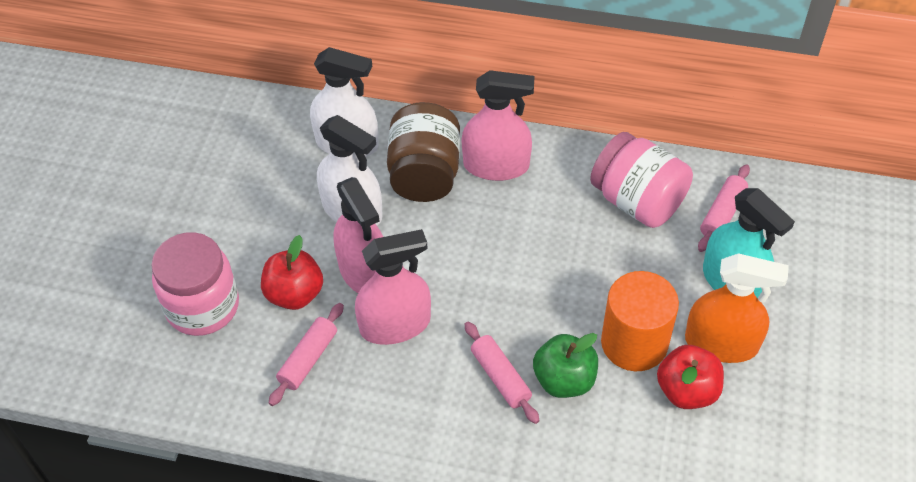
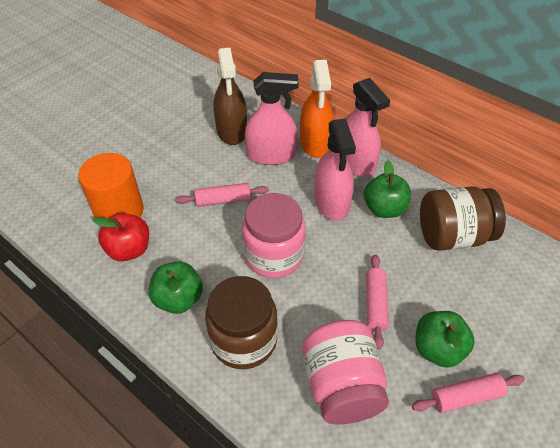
brown jar: 1 -> 2
brown spray bottle: 0 -> 1
green apple: 1 -> 3
red apple: 2 -> 1
turquoise spray bottle: 1 -> 0
white spray bottle: 2 -> 0

